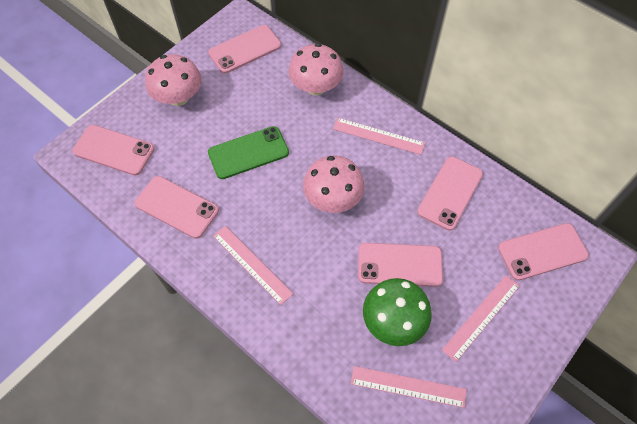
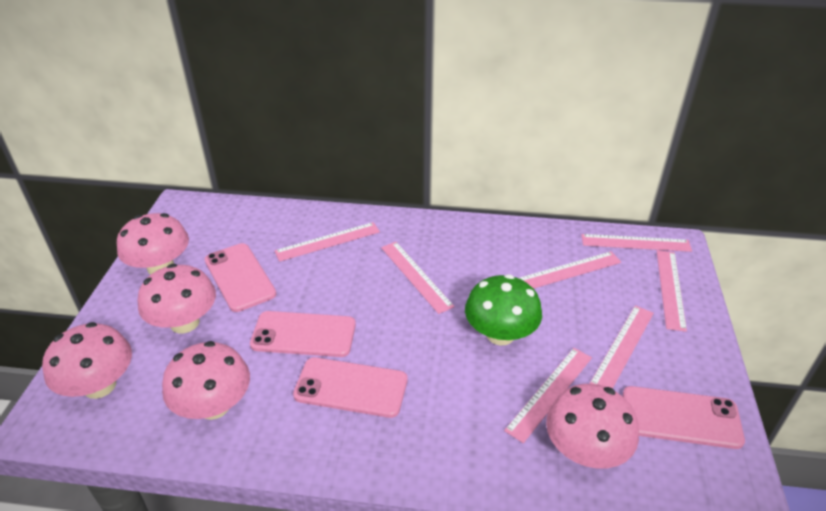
green phone: 1 -> 0
pink mushroom: 3 -> 5
pink phone: 6 -> 4
pink ruler: 4 -> 7

